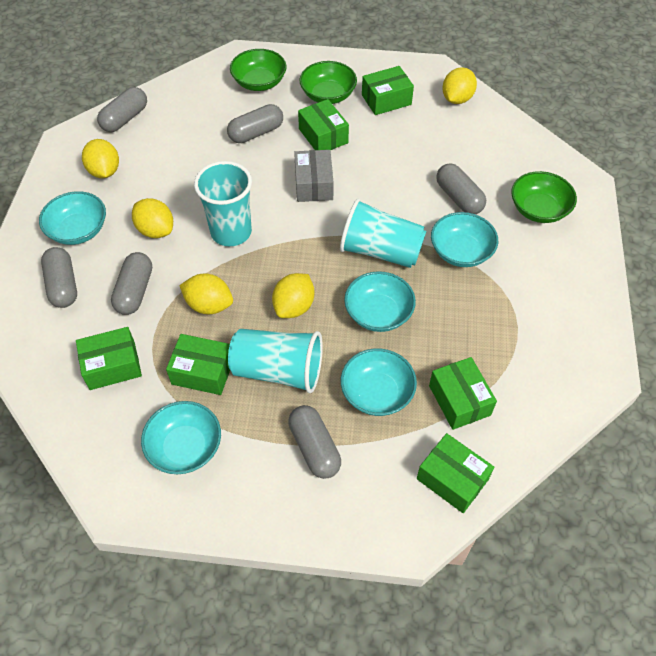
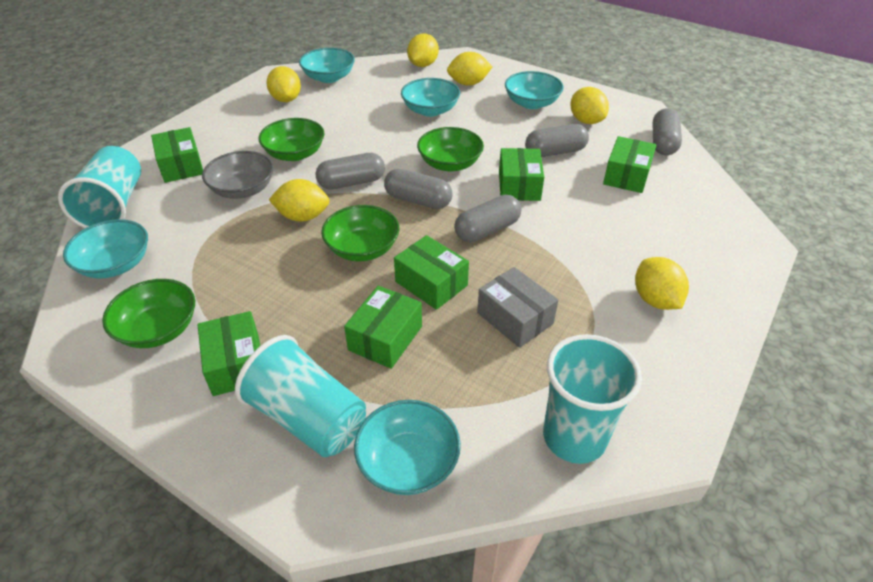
green bowl: 3 -> 4
grey bowl: 0 -> 1
grey capsule: 6 -> 5
yellow lemon: 5 -> 6

